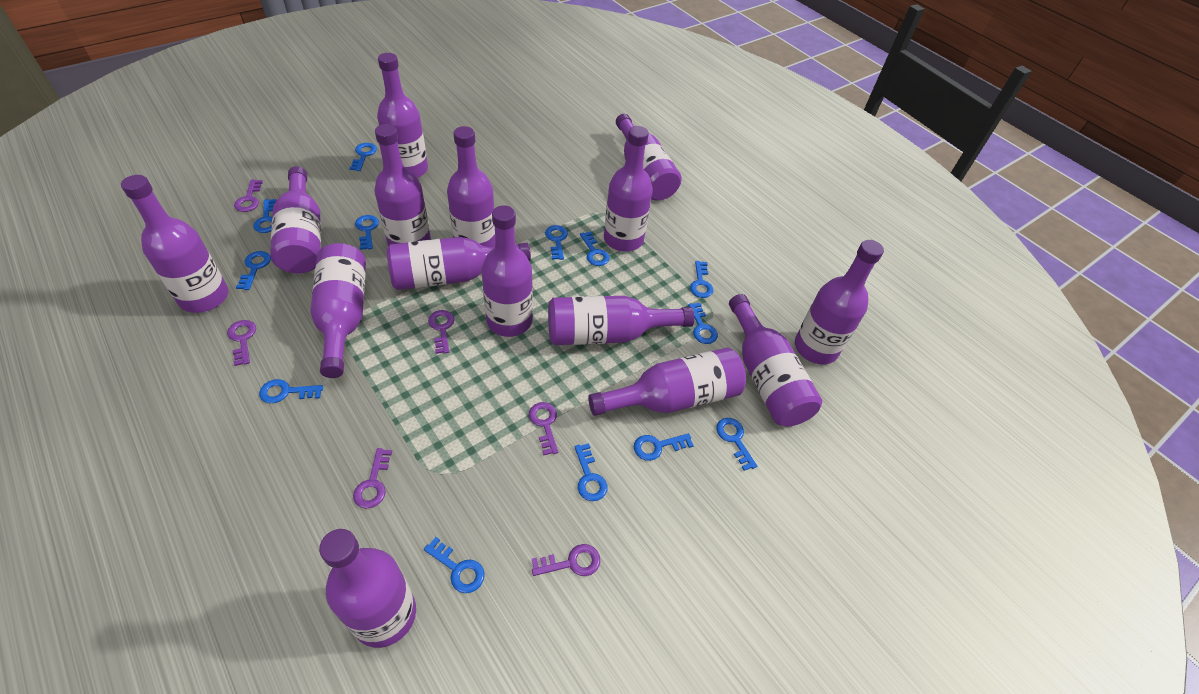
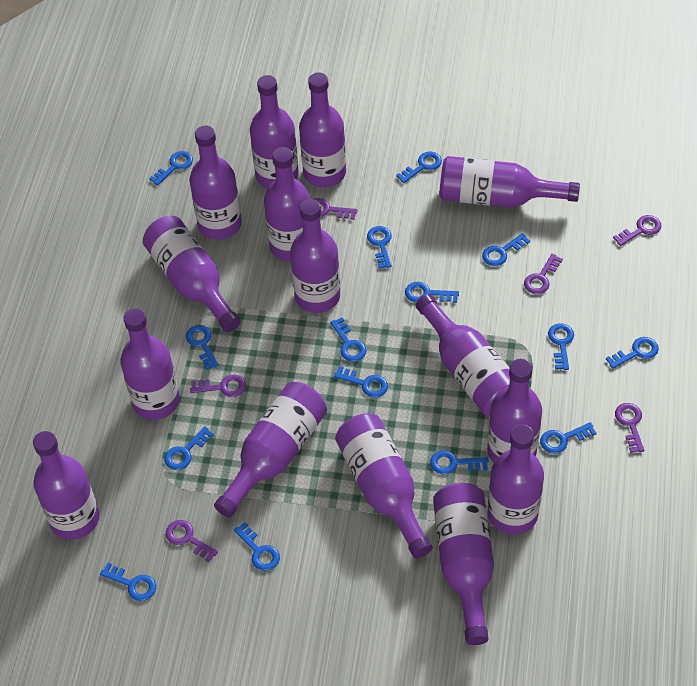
blue key: 13 -> 15

